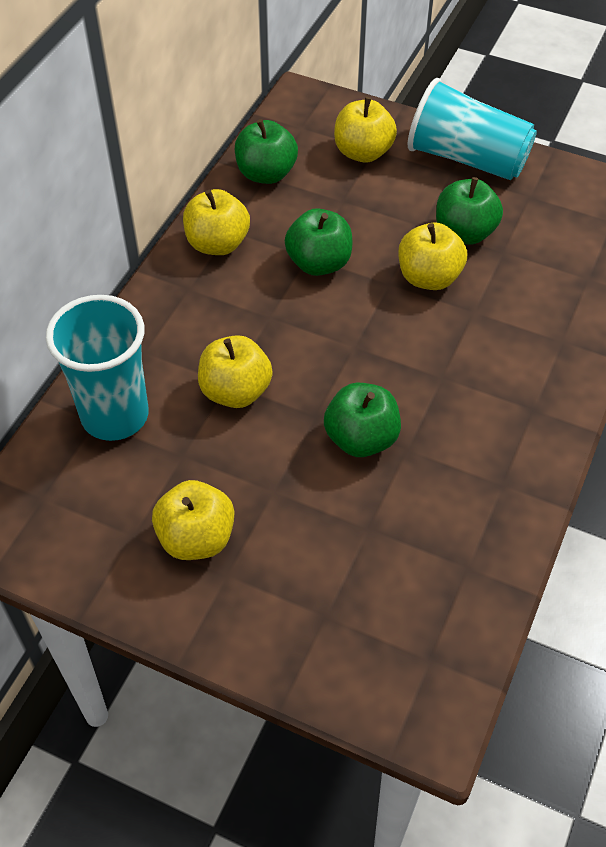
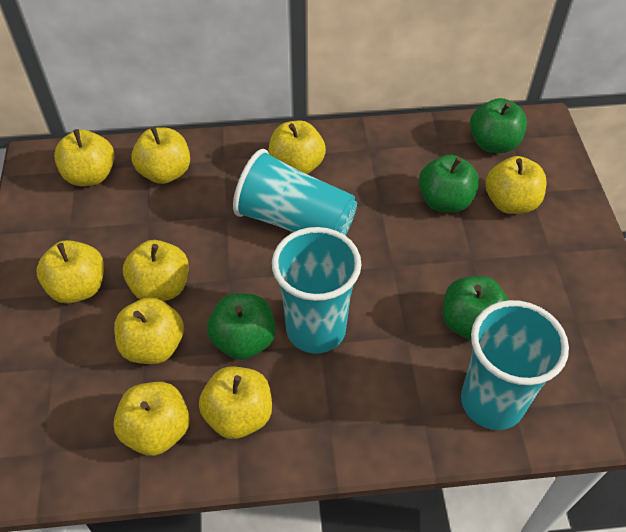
turquoise cup: 2 -> 3
yellow apple: 5 -> 9

